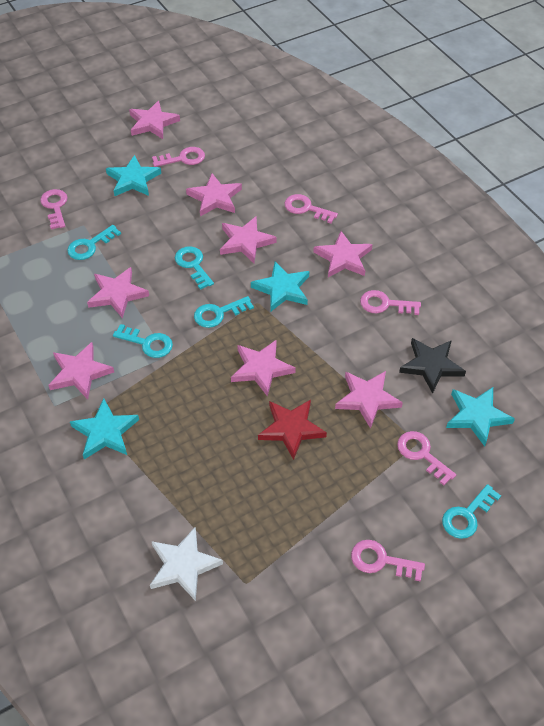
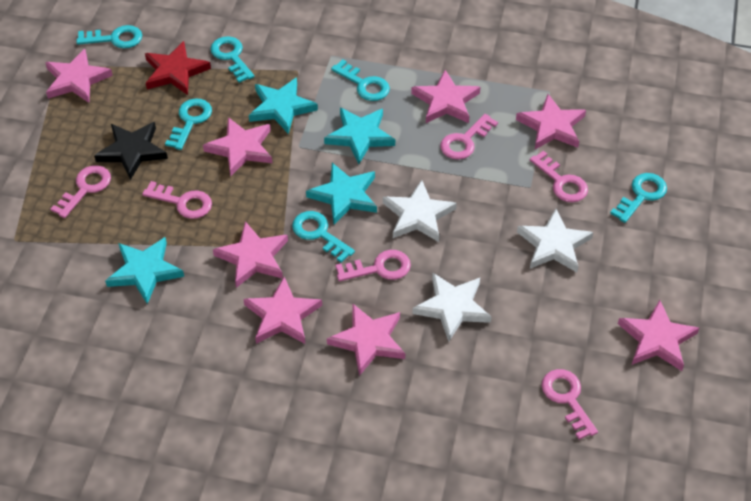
turquoise key: 5 -> 6
white star: 1 -> 3

